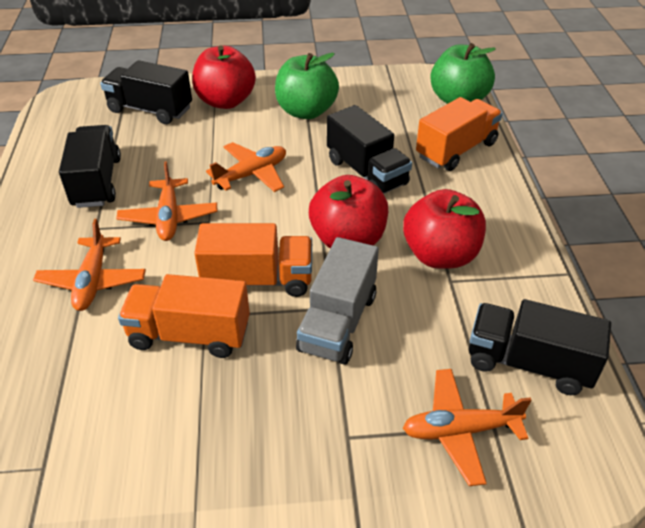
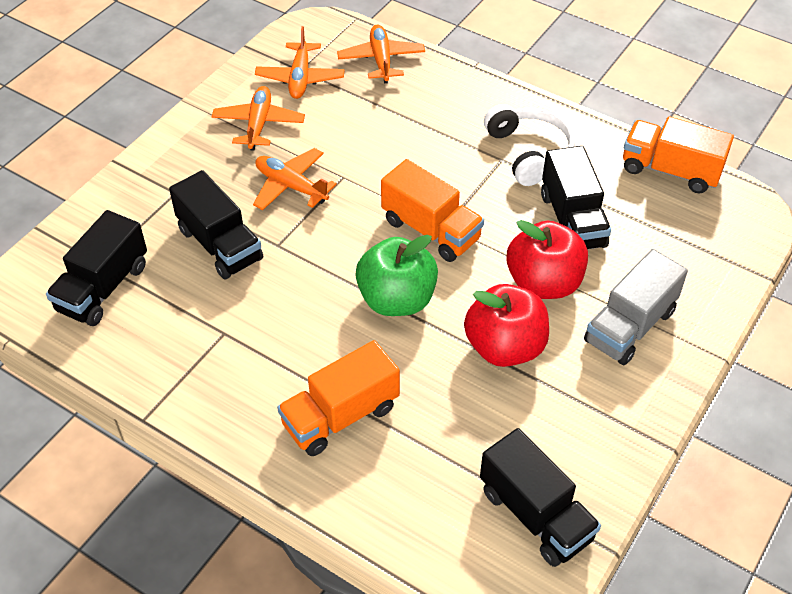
green apple: 2 -> 1
red apple: 3 -> 2
white headphones: 0 -> 1

